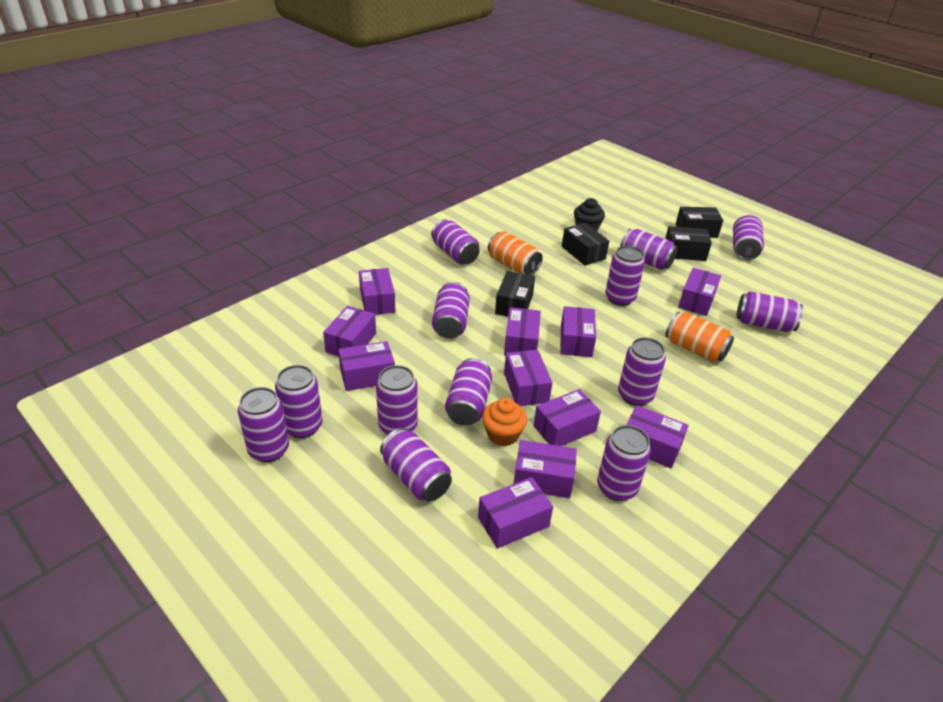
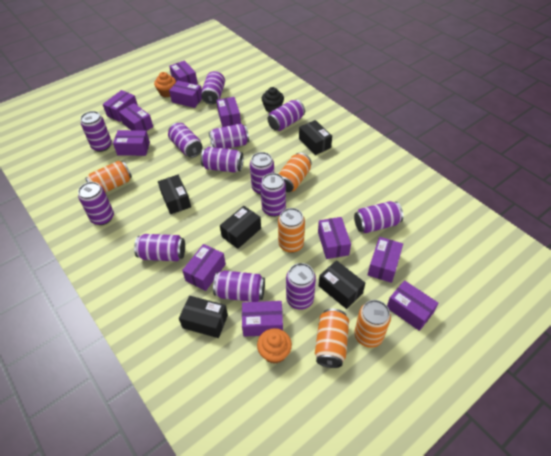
black box: 4 -> 5
orange can: 2 -> 5
orange cupcake: 1 -> 2

